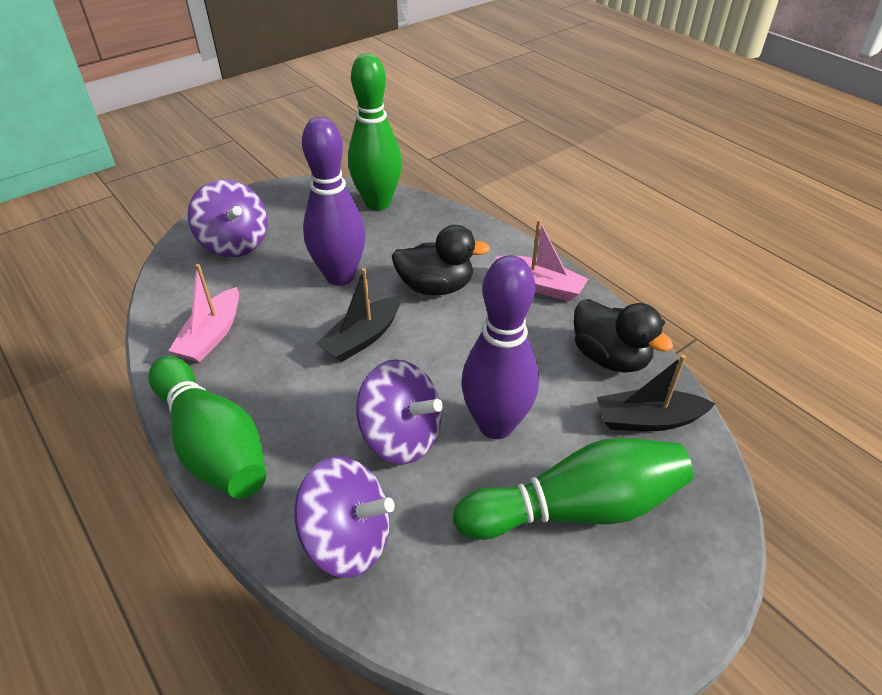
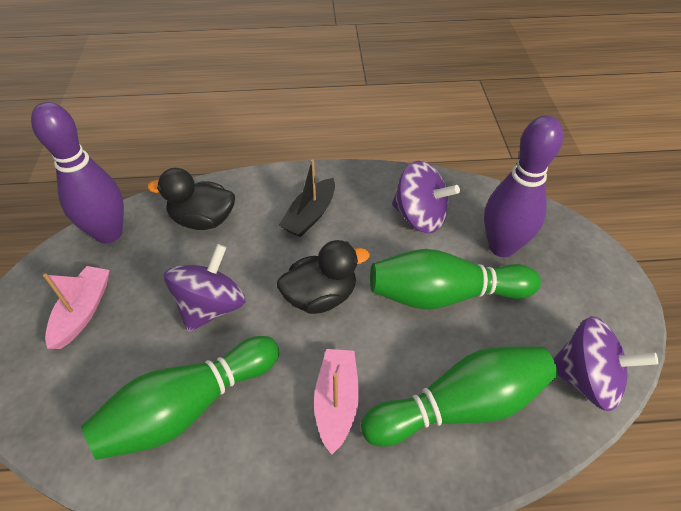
black boat: 2 -> 1

